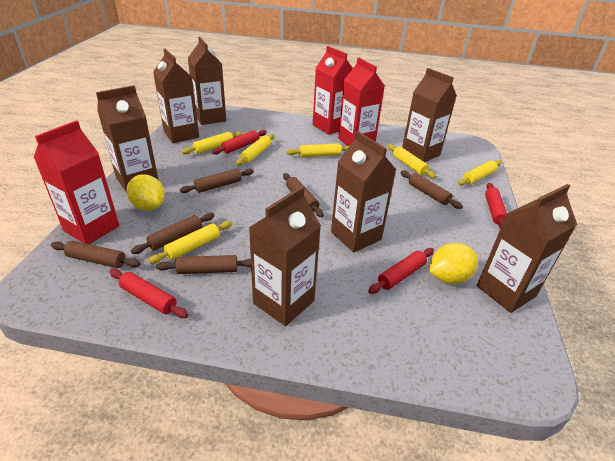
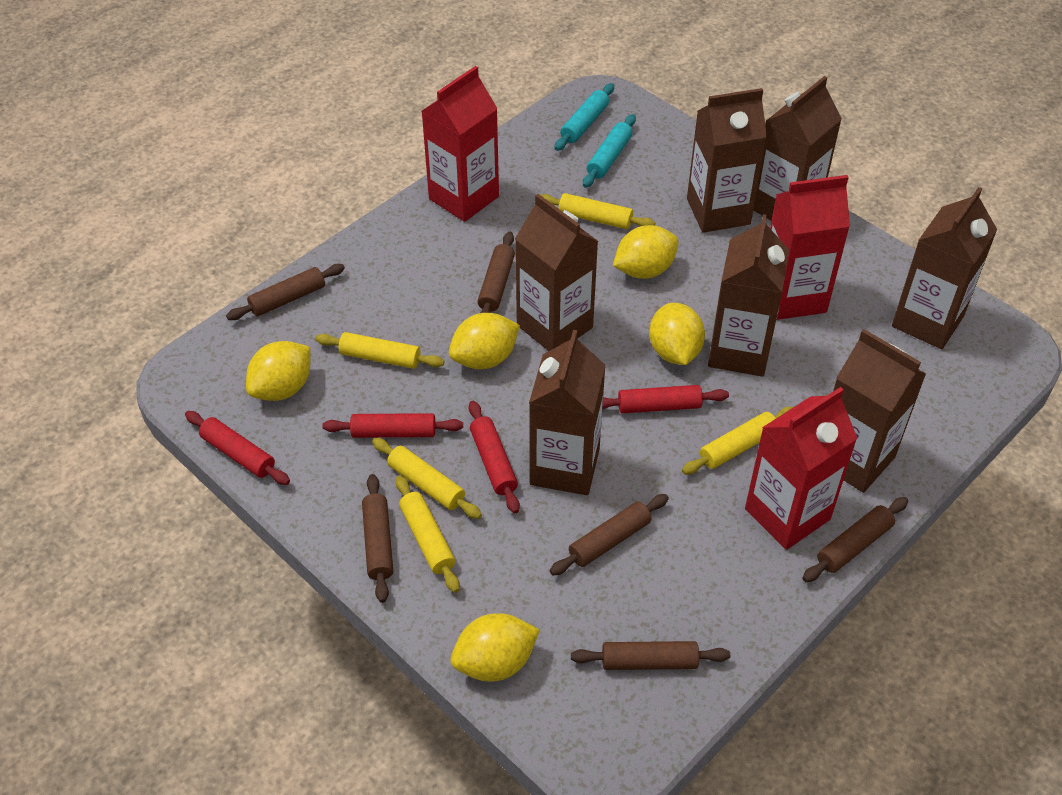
turquoise rolling pin: 0 -> 2
yellow lemon: 2 -> 5
yellow rolling pin: 6 -> 5

